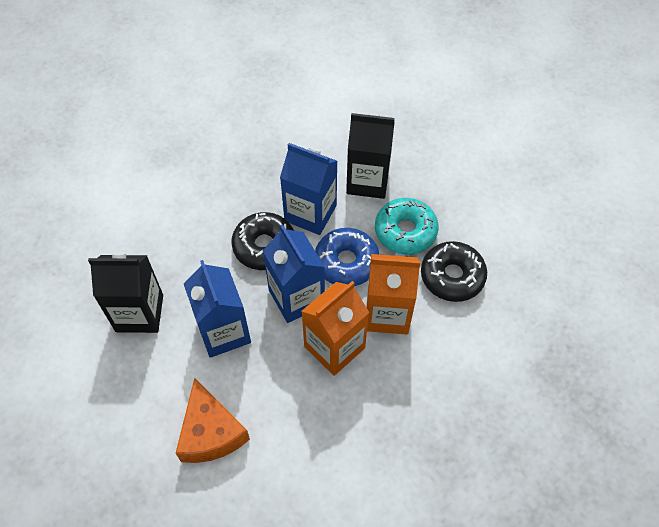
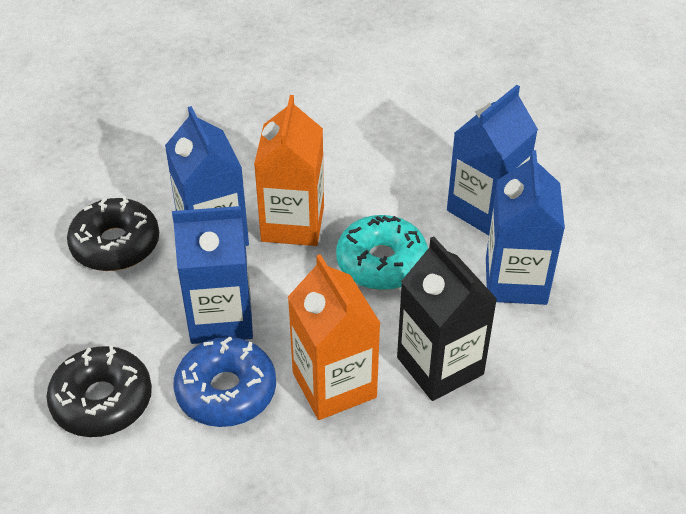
black carton: 2 -> 1
blue carton: 3 -> 4
orange cheese: 1 -> 0

